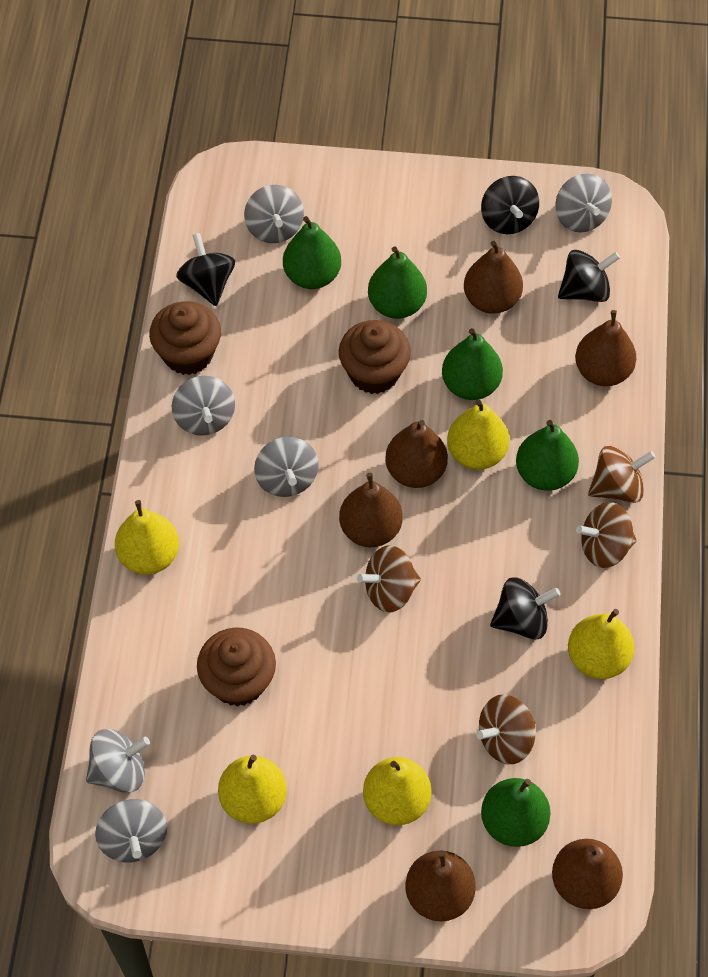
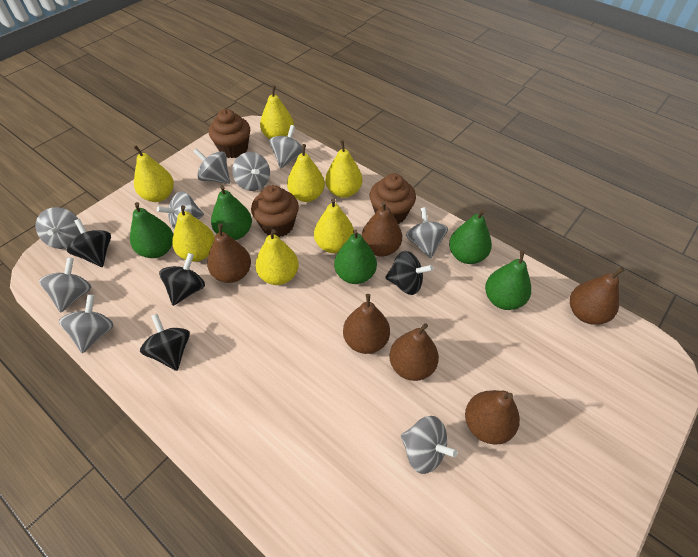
brown spinning top: 4 -> 0
grey spinning top: 6 -> 9
yellow pear: 5 -> 7

